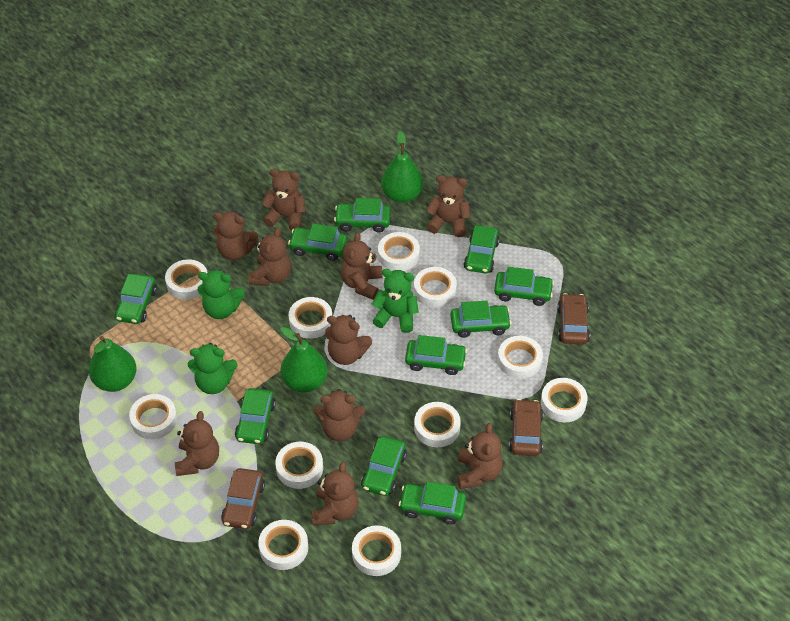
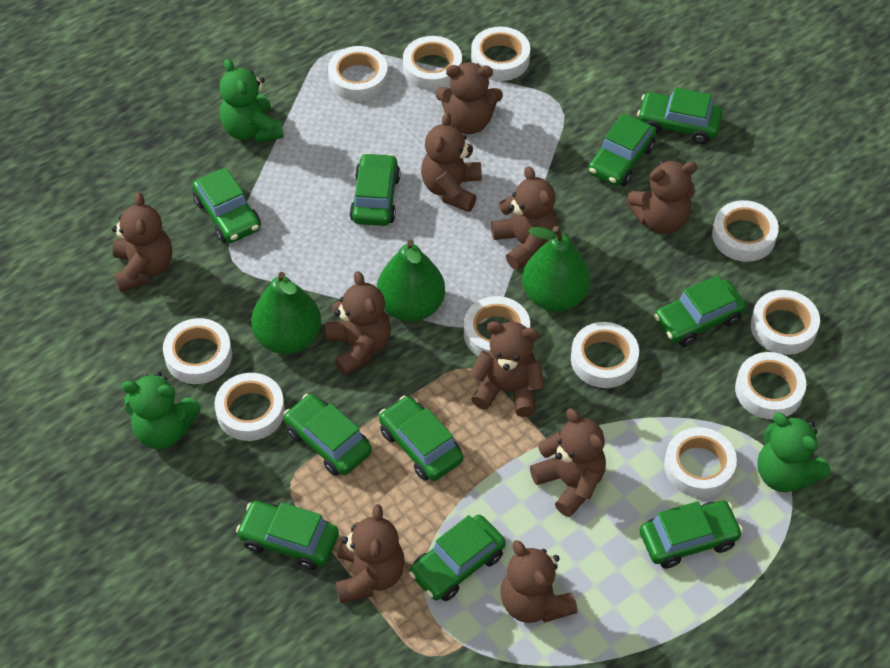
brown car: 3 -> 0

